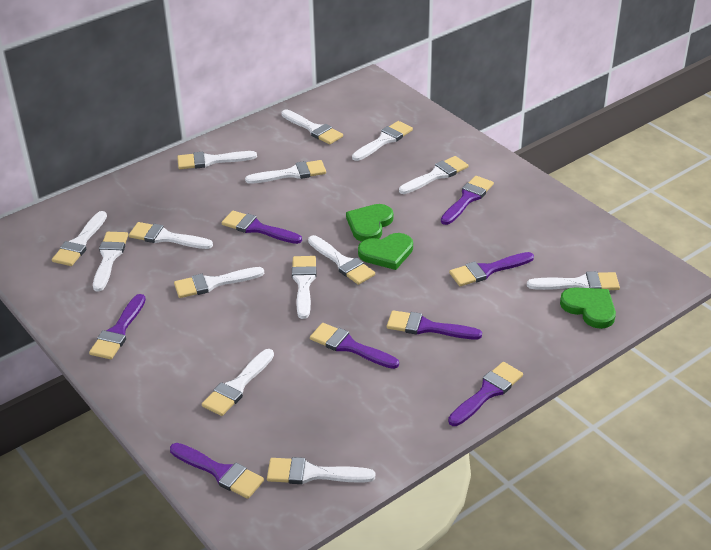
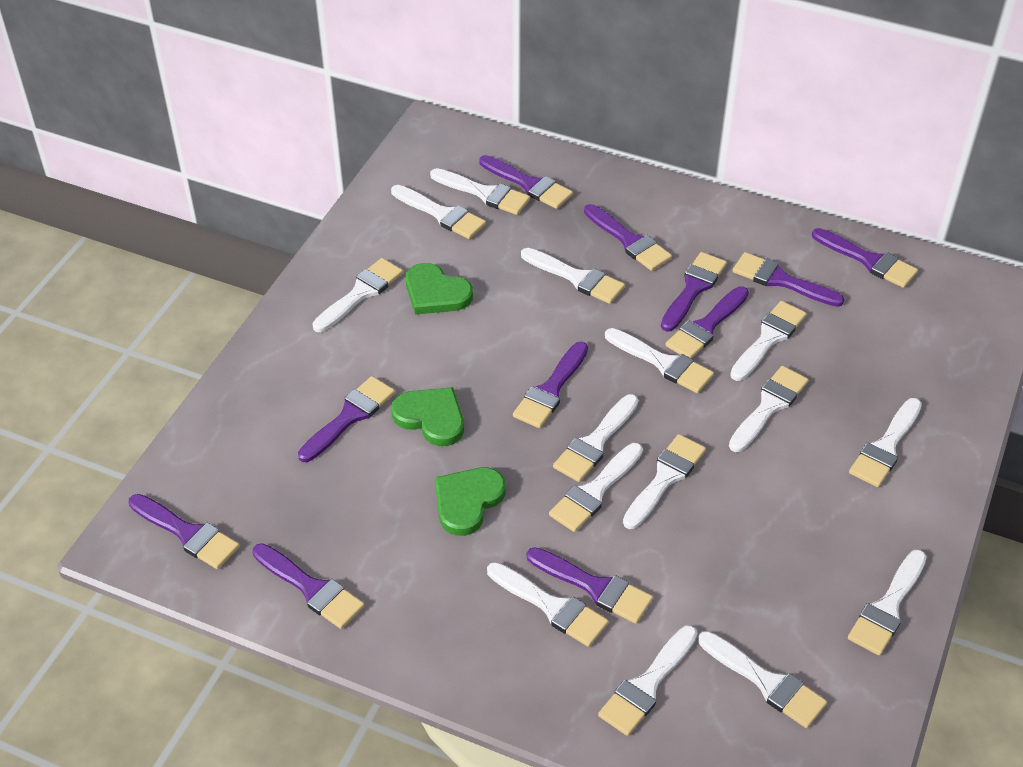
purple brush: 8 -> 11
white brush: 14 -> 15

